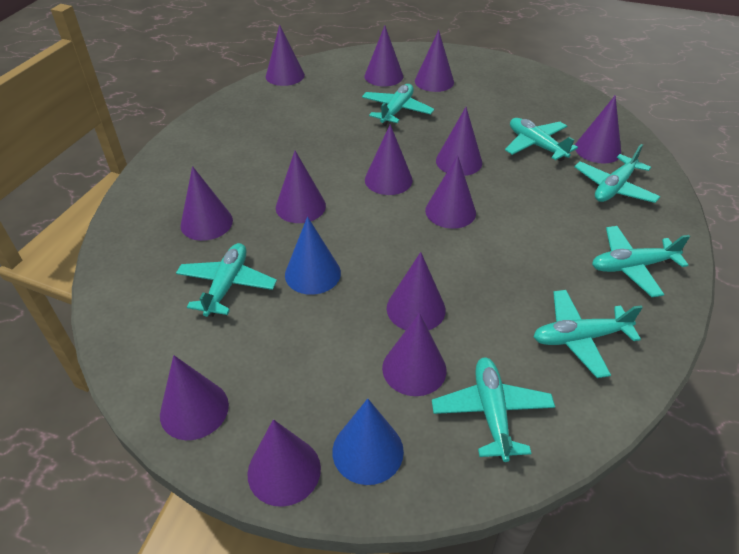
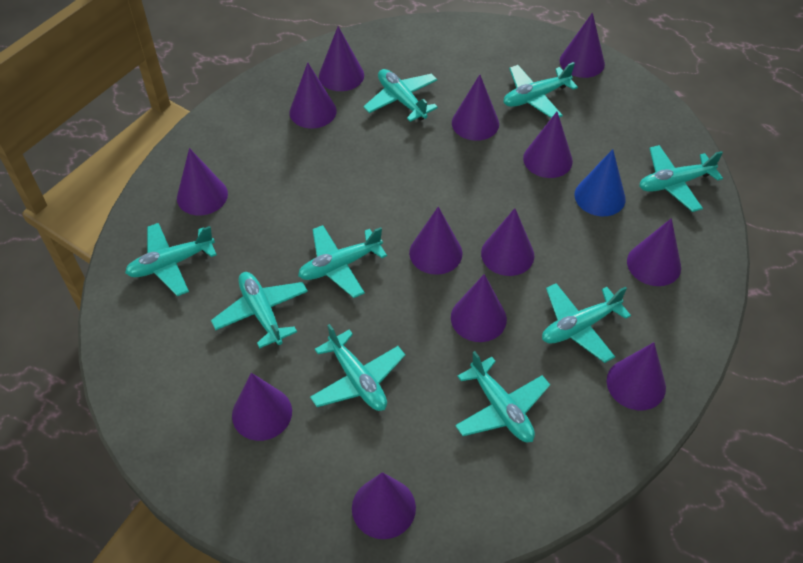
blue cone: 2 -> 1
turquoise plane: 7 -> 9

